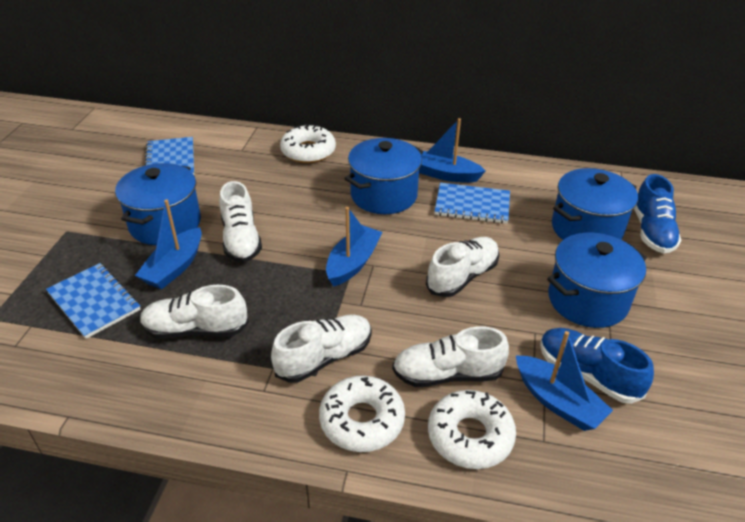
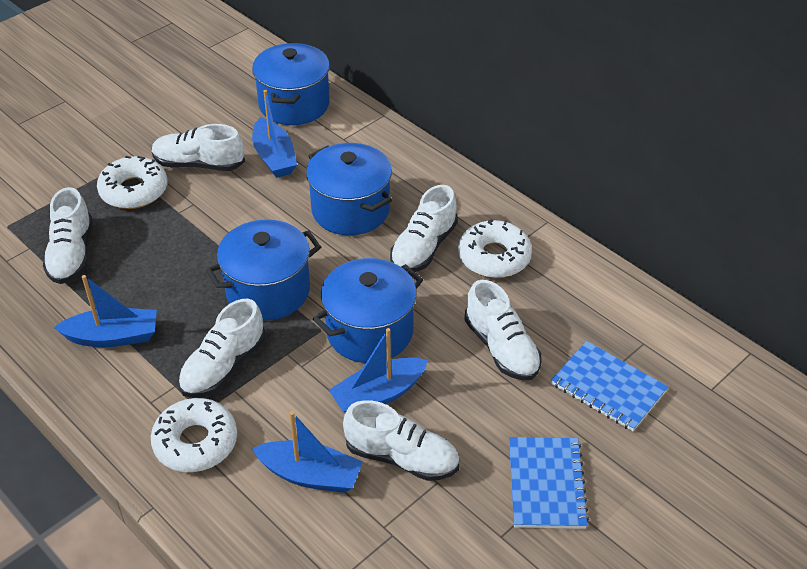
blue notebook: 3 -> 2
blue shoe: 2 -> 0
white shoe: 5 -> 6

